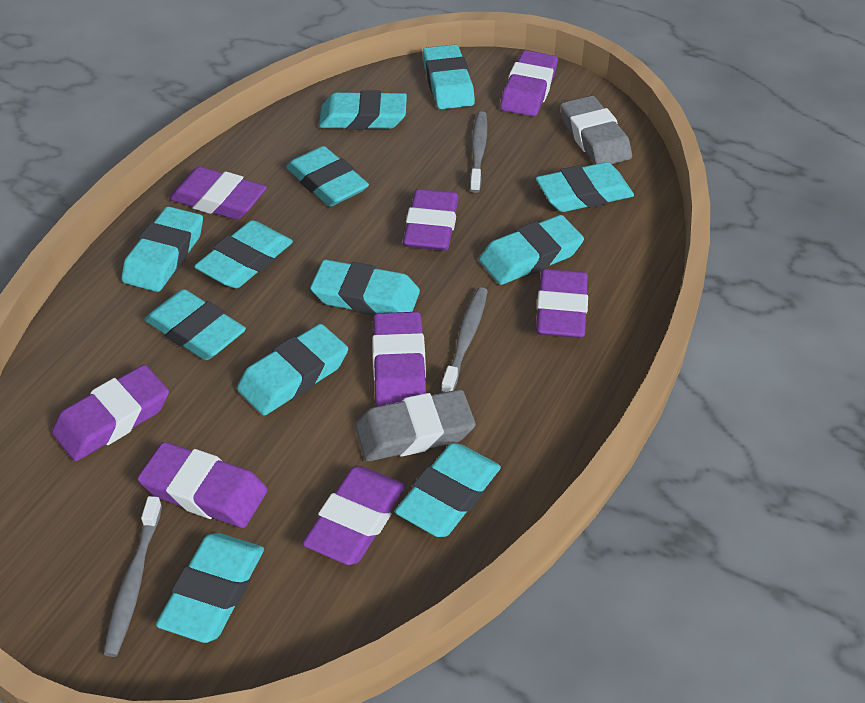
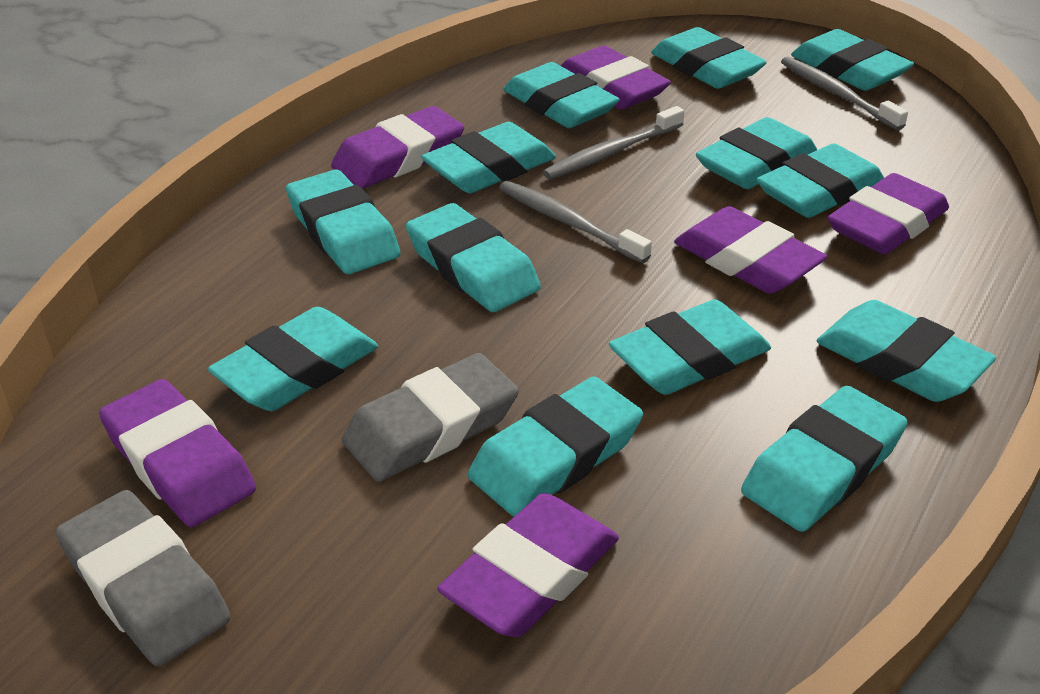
purple eraser: 8 -> 6
turquoise eraser: 12 -> 13

